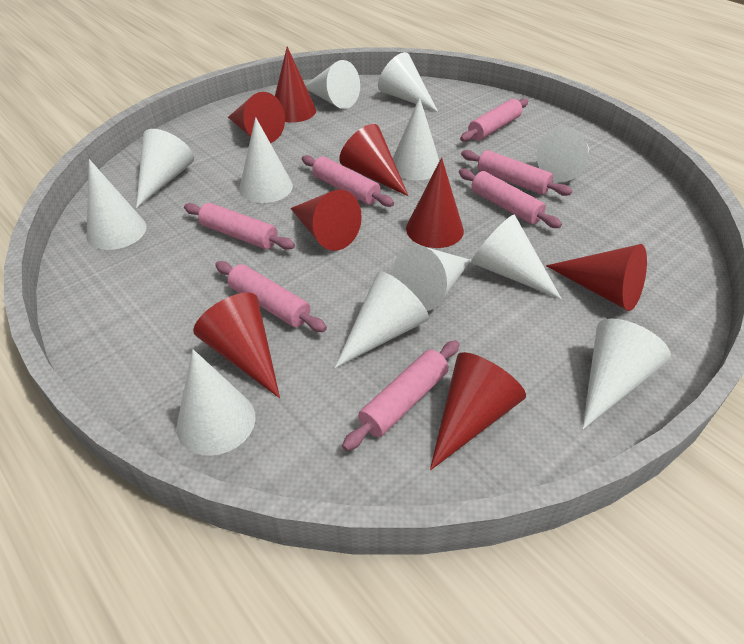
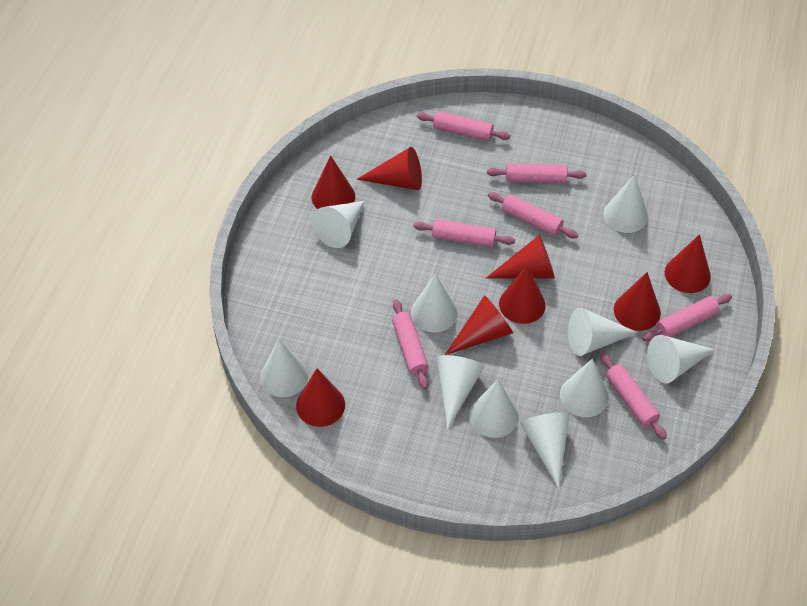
white cone: 12 -> 10

